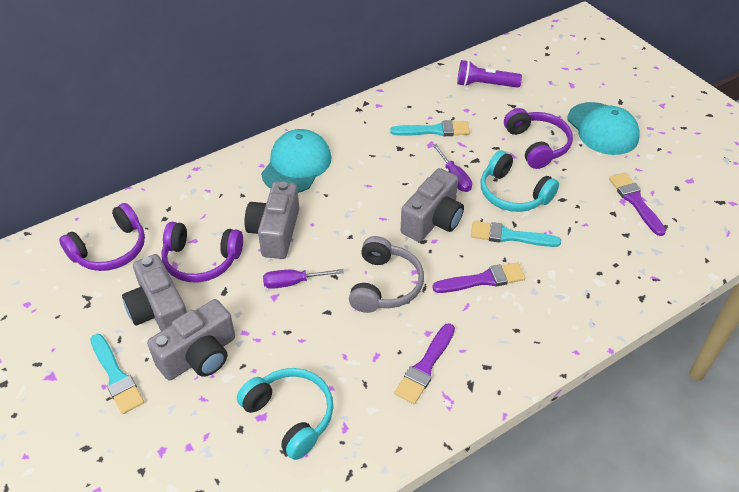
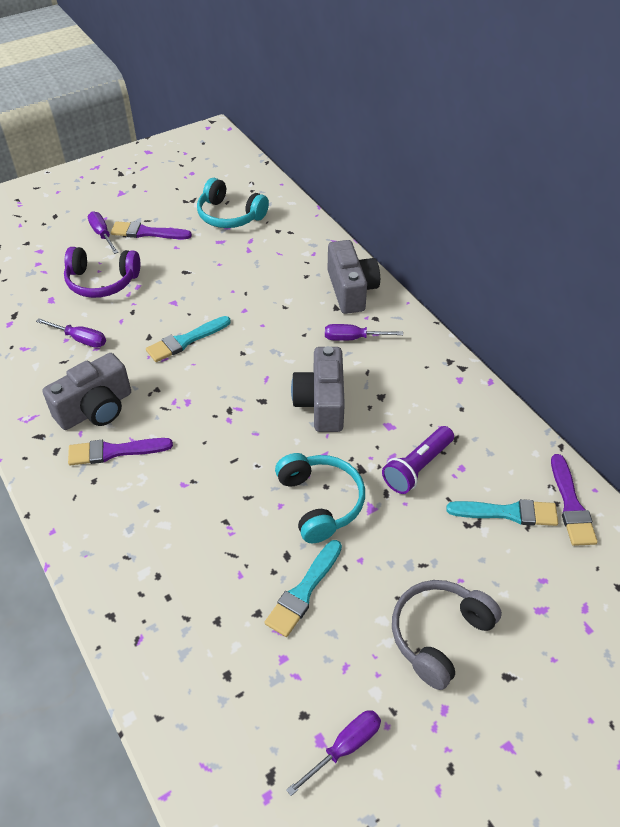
grey camera: 4 -> 3
purple headphones: 3 -> 1
purple screwdriver: 2 -> 4
turquoise cap: 2 -> 0

